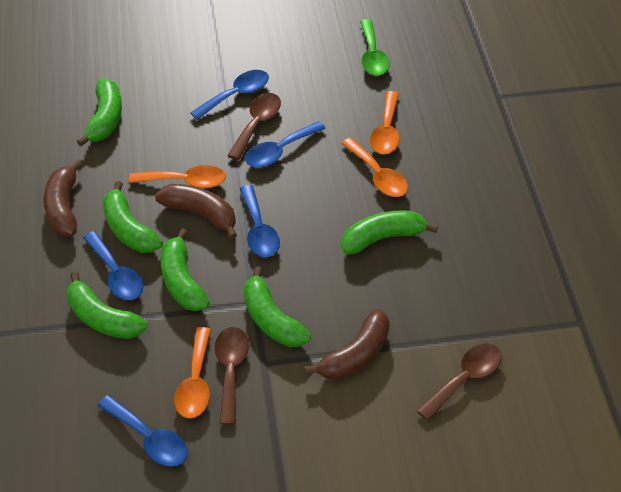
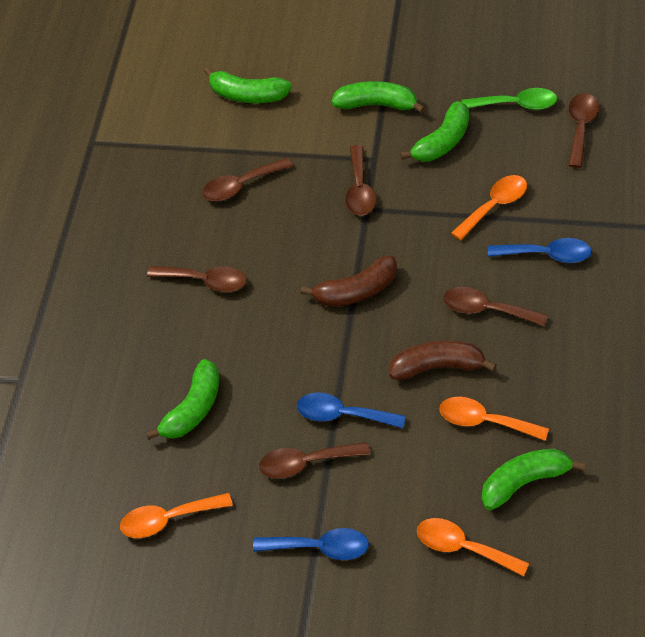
blue spoon: 5 -> 3
brown banana: 3 -> 2
brown spoon: 3 -> 6
green banana: 6 -> 5

